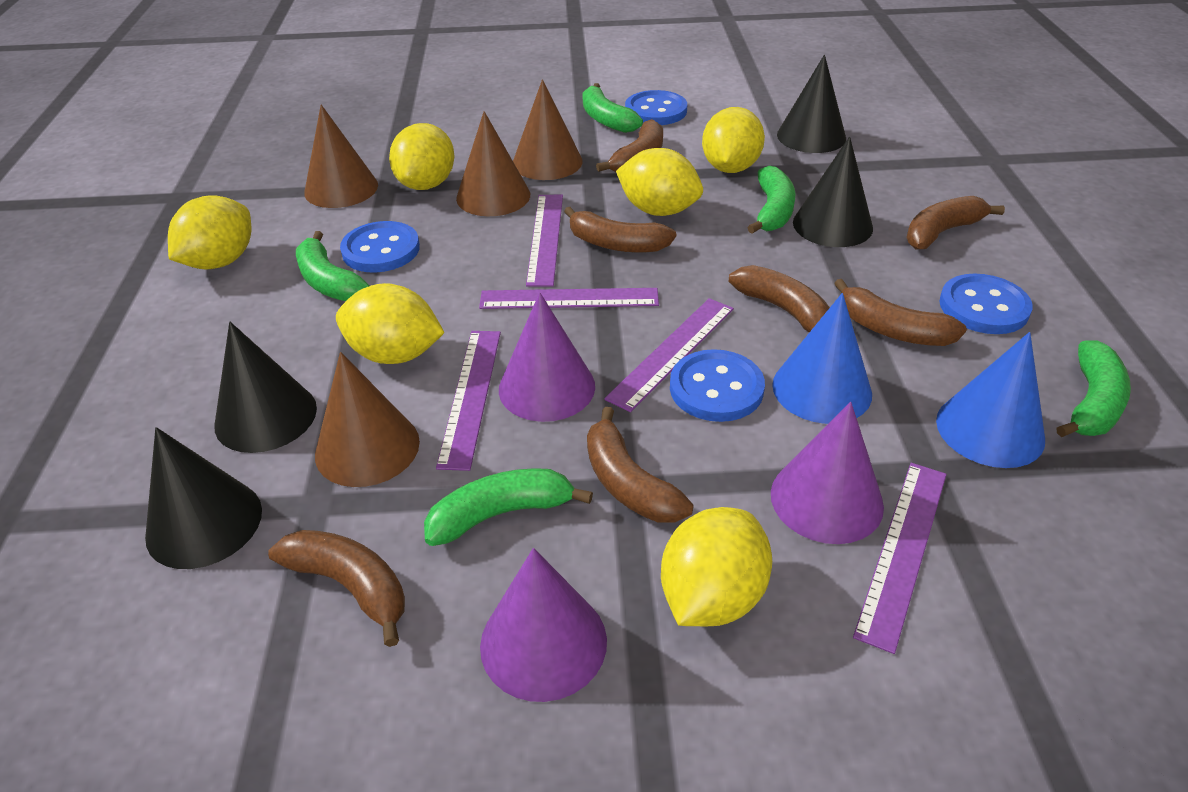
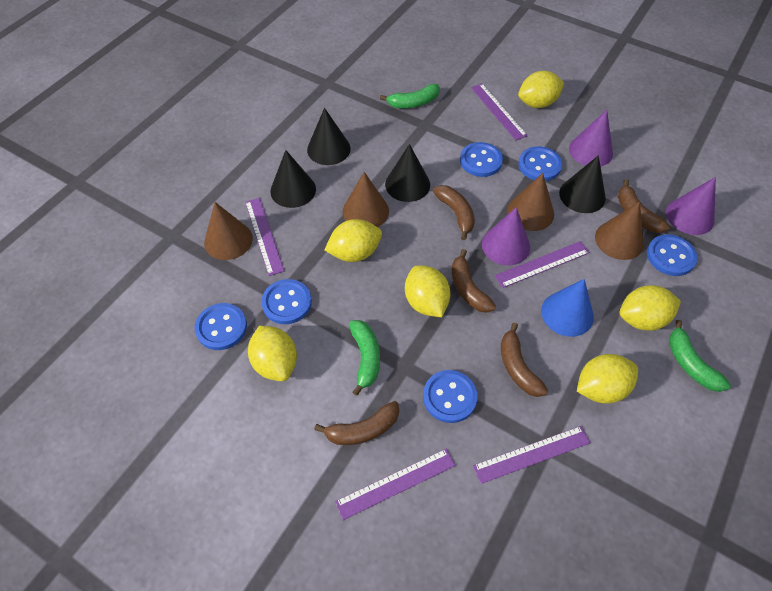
blue button: 4 -> 6
blue cone: 2 -> 1
brown banana: 7 -> 5
green banana: 5 -> 3

